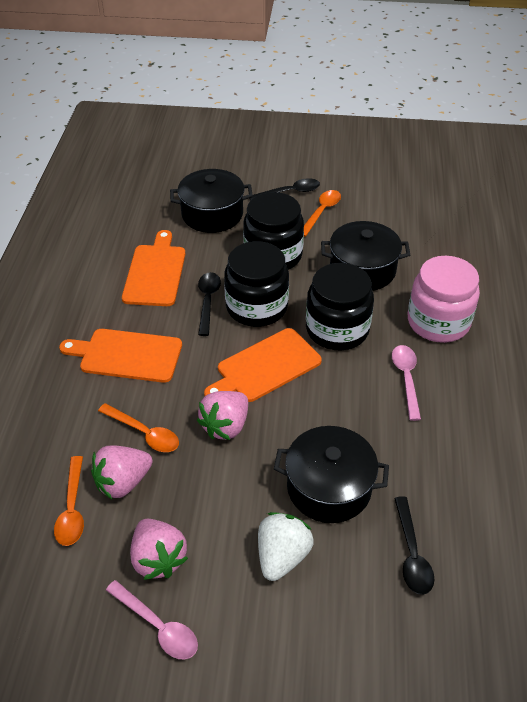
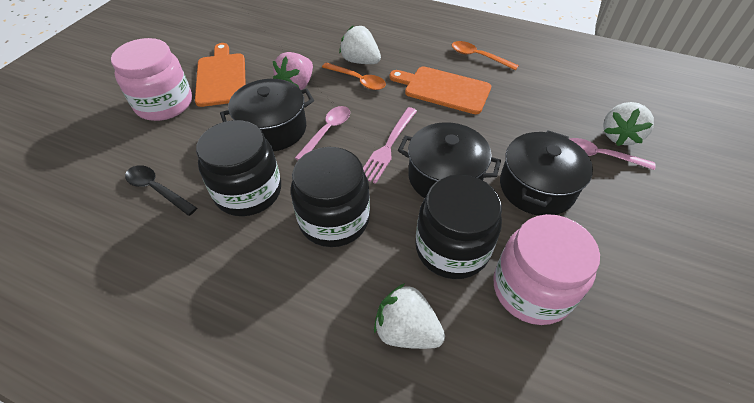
black spoon: 3 -> 1
orange cutting board: 3 -> 2
orange spoon: 3 -> 2
pink fork: 0 -> 1
pink jar: 1 -> 2
pink strawberry: 3 -> 1
white strawberry: 1 -> 3

